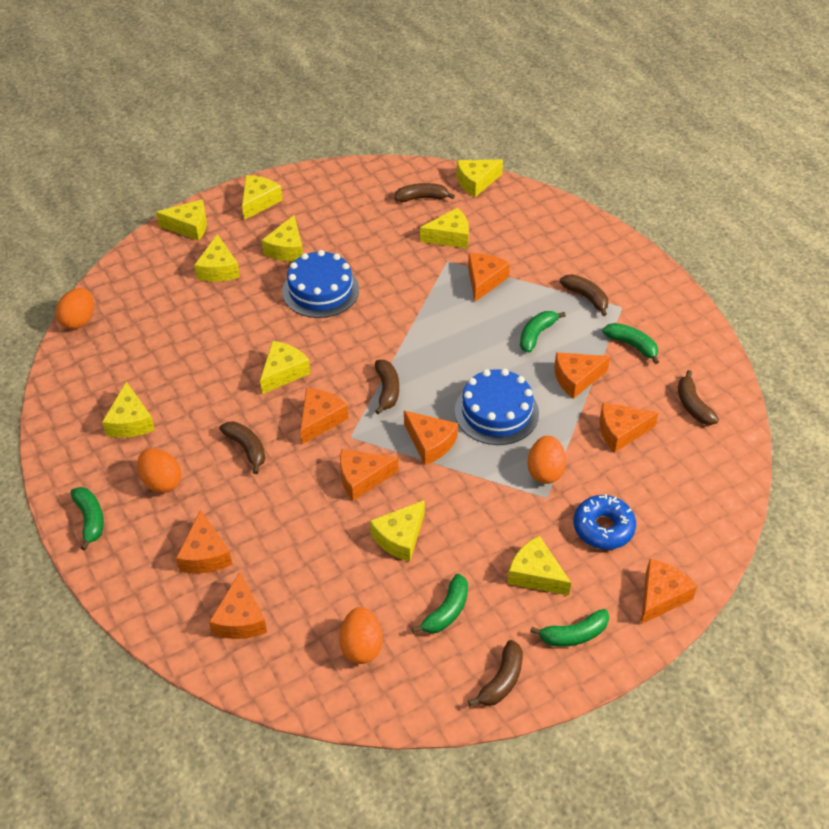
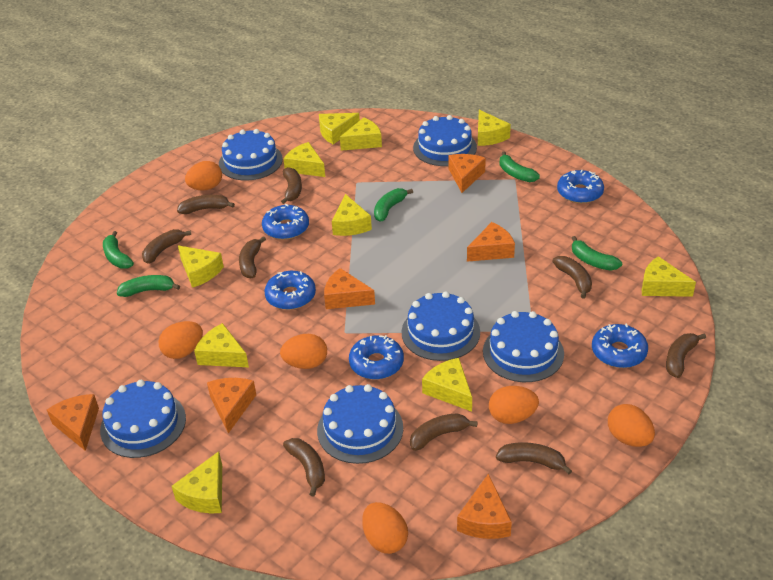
blue cake: 2 -> 6
blue donut: 1 -> 5
brown banana: 6 -> 9
orange cheese: 9 -> 6
orange egg: 4 -> 6

